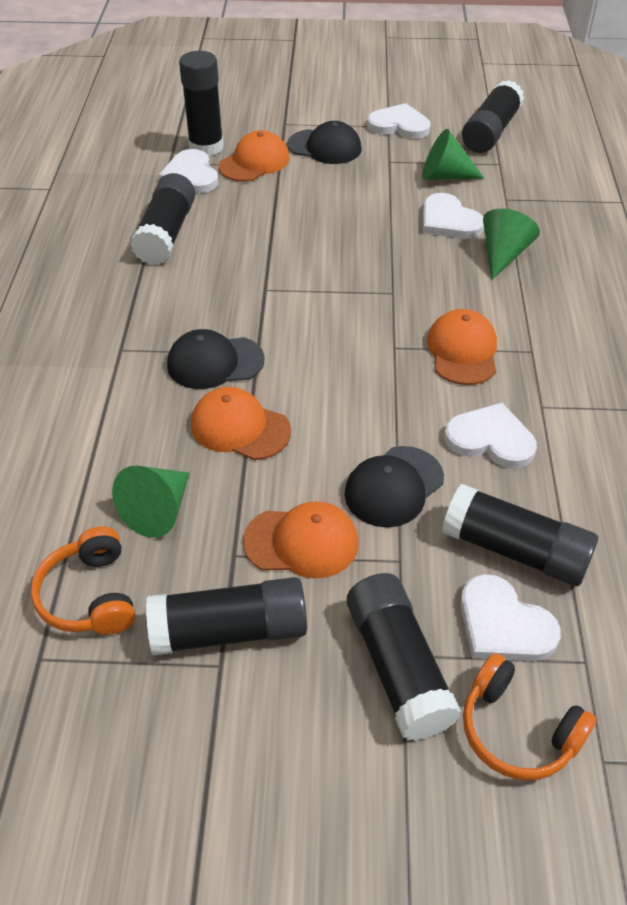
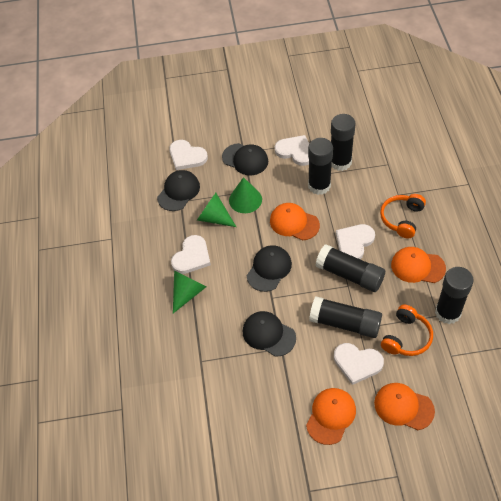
black cap: 3 -> 4
black glue stick: 6 -> 5

